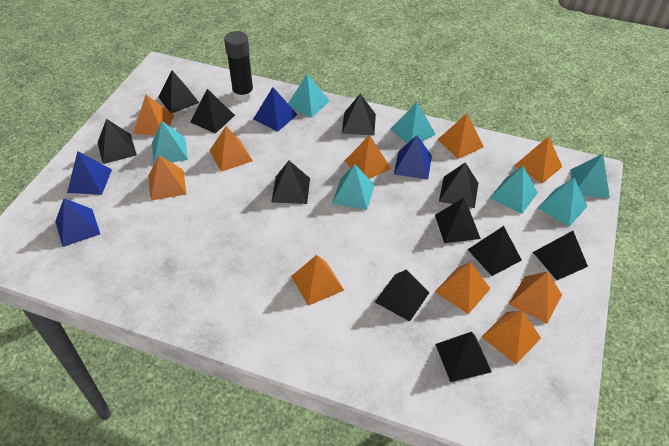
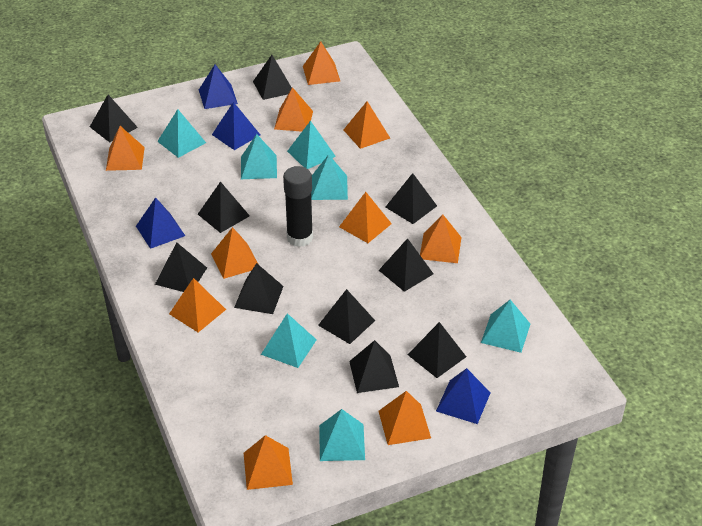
black pyramid: 11 -> 10

